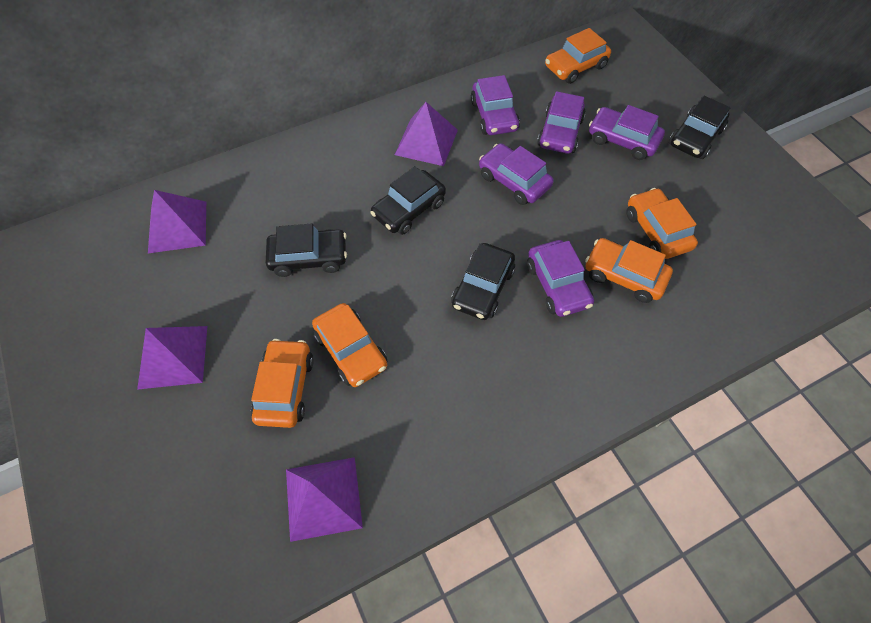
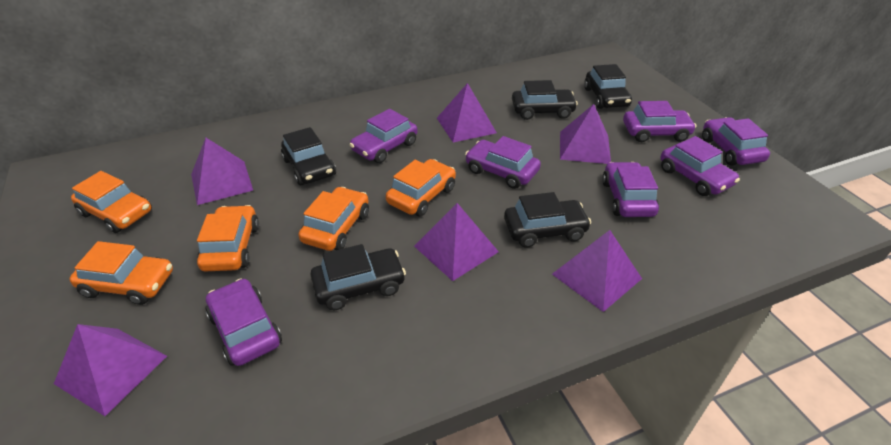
black car: 4 -> 5
purple car: 5 -> 7
purple pyramid: 4 -> 6

